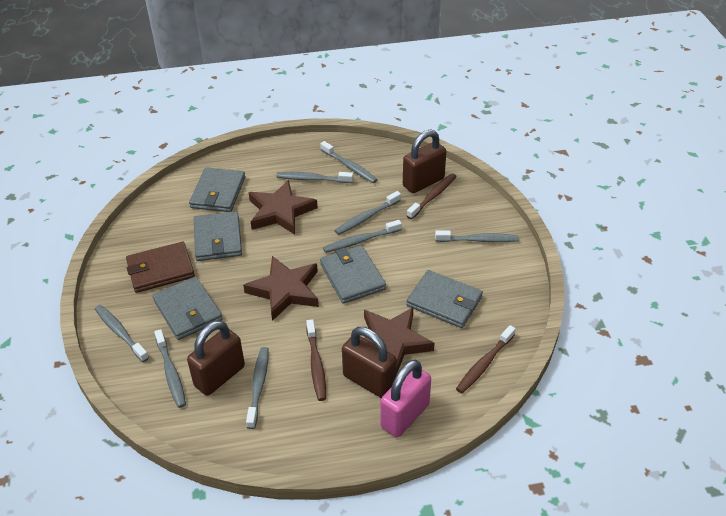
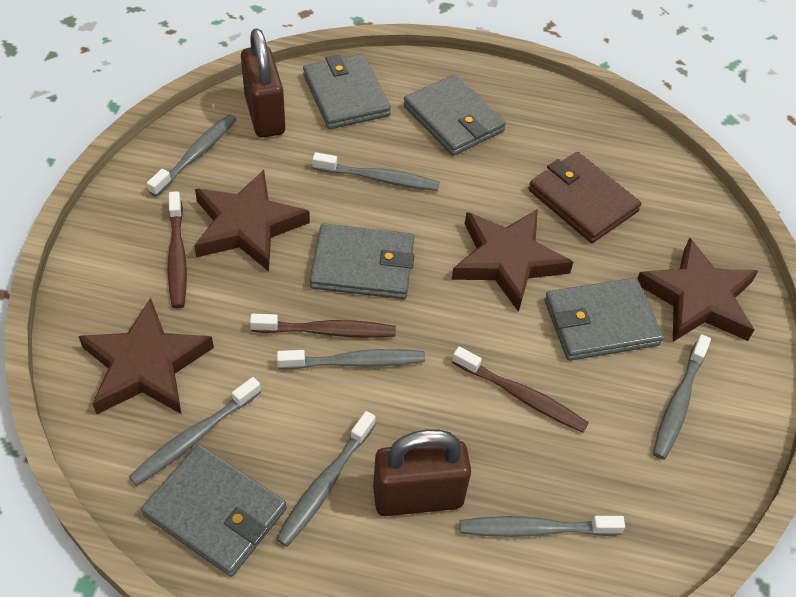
brown padlock: 3 -> 2
brown star: 3 -> 4
grey toothbrush: 8 -> 7
pink padlock: 1 -> 0

